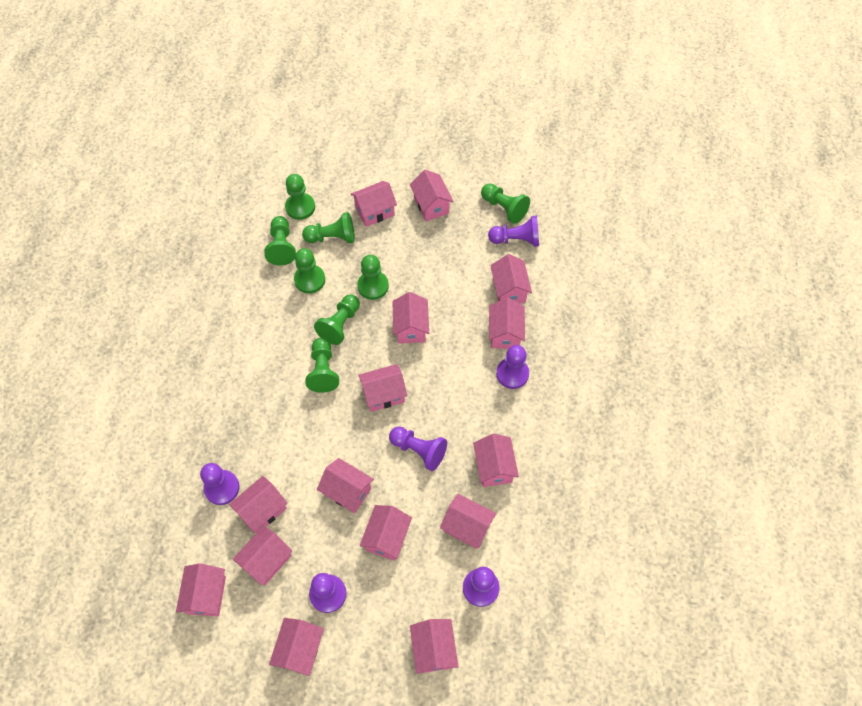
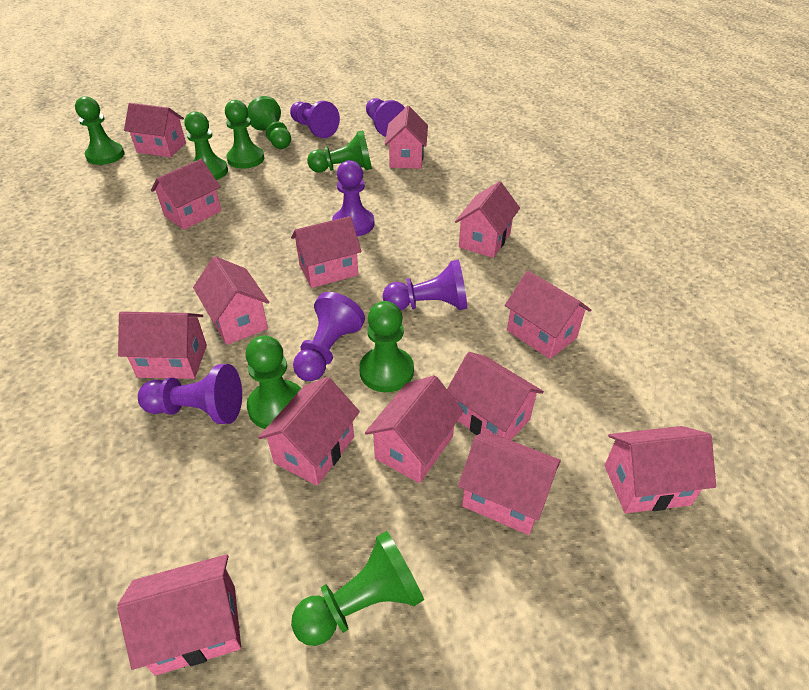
pink house: 15 -> 14

